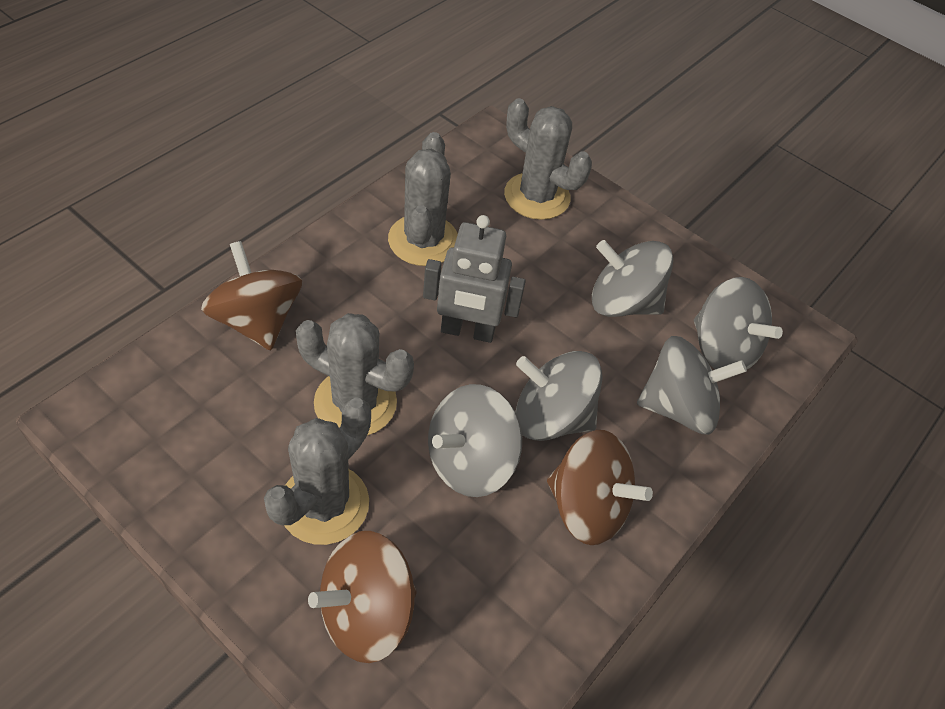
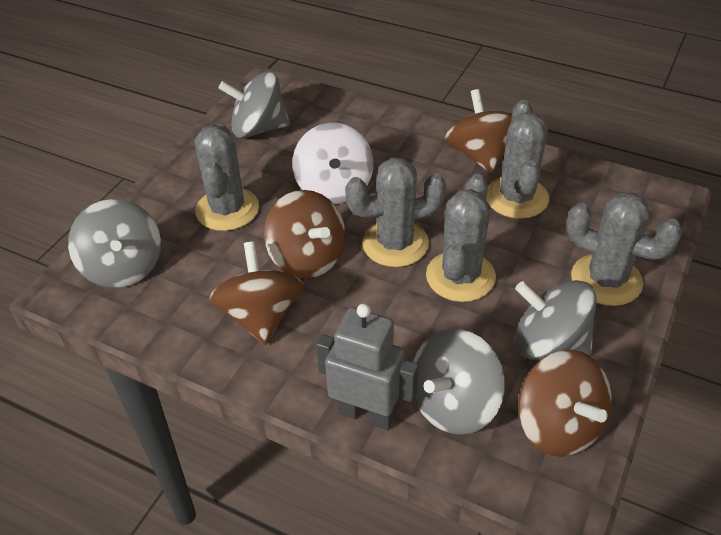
brown spinning top: 3 -> 4
grey cactus: 4 -> 5
grey spinning top: 5 -> 4
white spinning top: 0 -> 1

